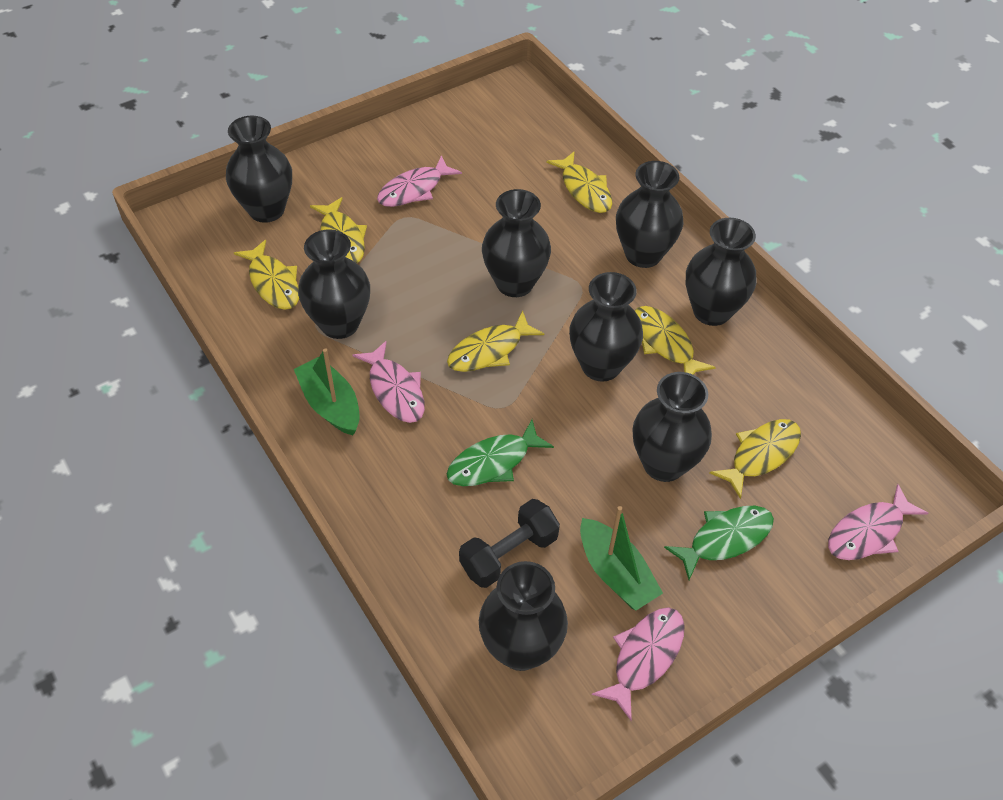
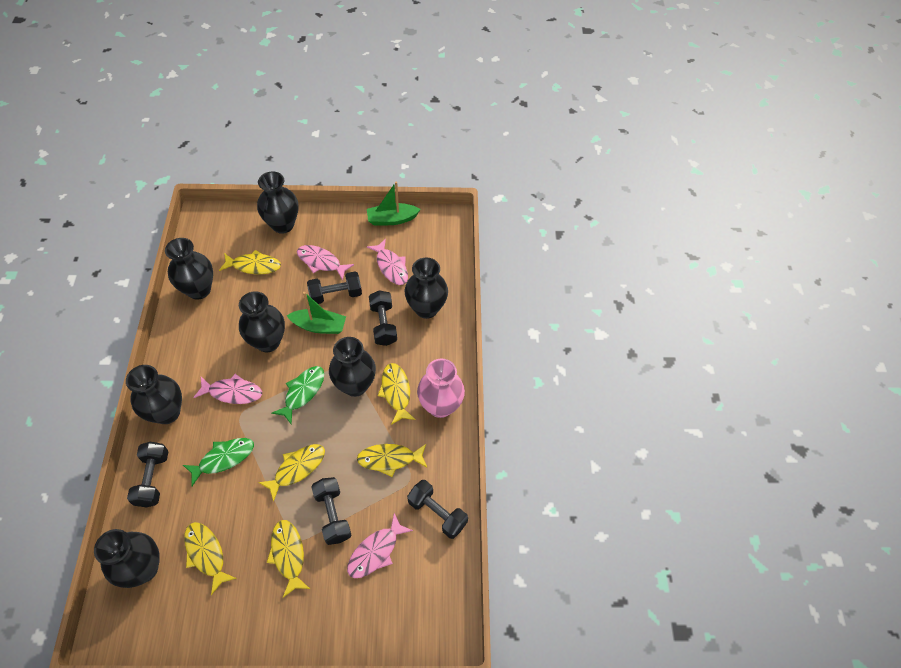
black dumbbell: 1 -> 5
black vase: 8 -> 7
pink vase: 0 -> 1

